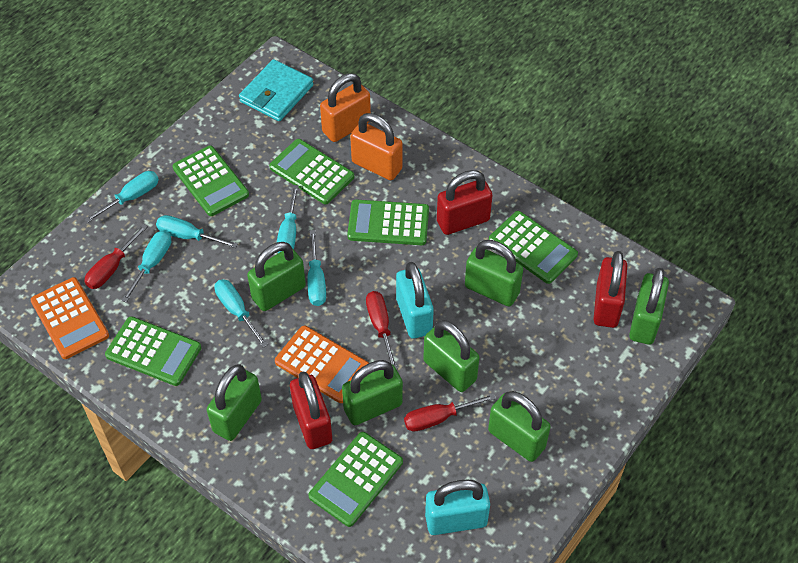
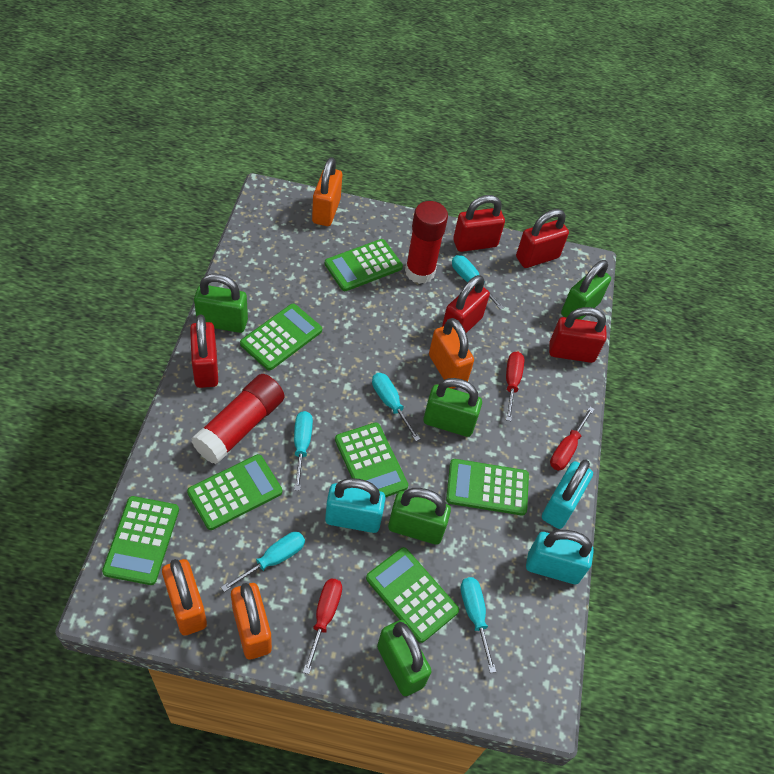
green calculator: 6 -> 7
green padlock: 7 -> 5
orange calculator: 2 -> 0
orange padlock: 2 -> 4
red glue stick: 0 -> 2
red padlock: 3 -> 5
turquoise padlock: 2 -> 3
turquoise screwdriver: 6 -> 5
turquoise wallet: 1 -> 0

